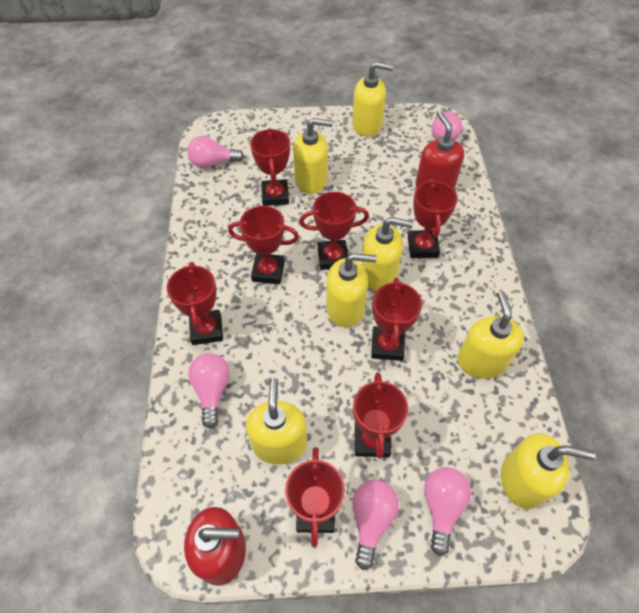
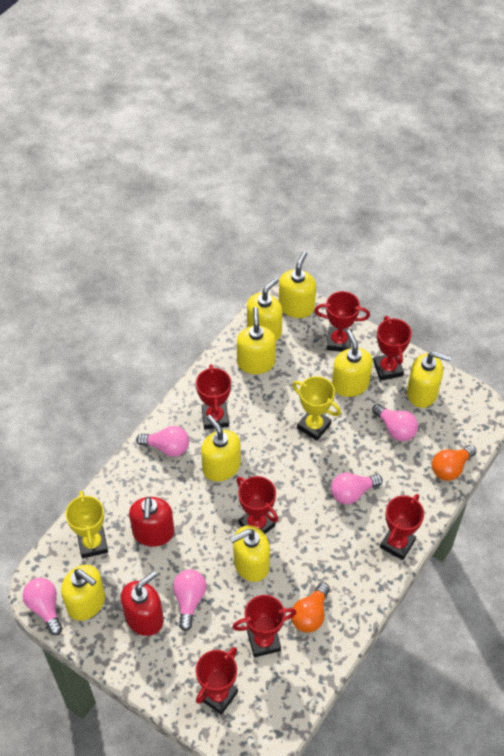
orange light bulb: 0 -> 2
red trophy: 8 -> 7
yellow soap dispenser: 7 -> 8
yellow trophy: 0 -> 2

